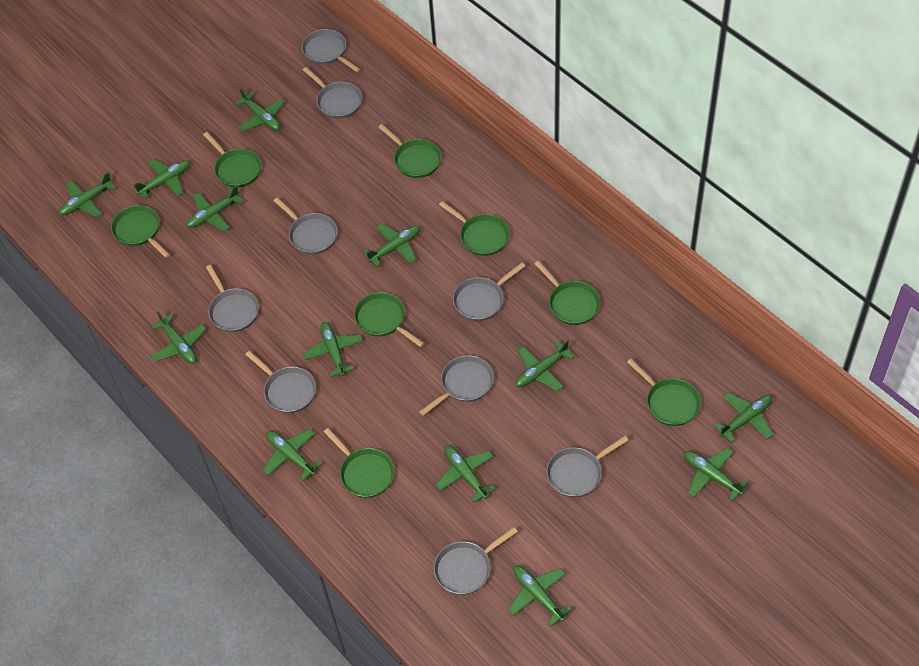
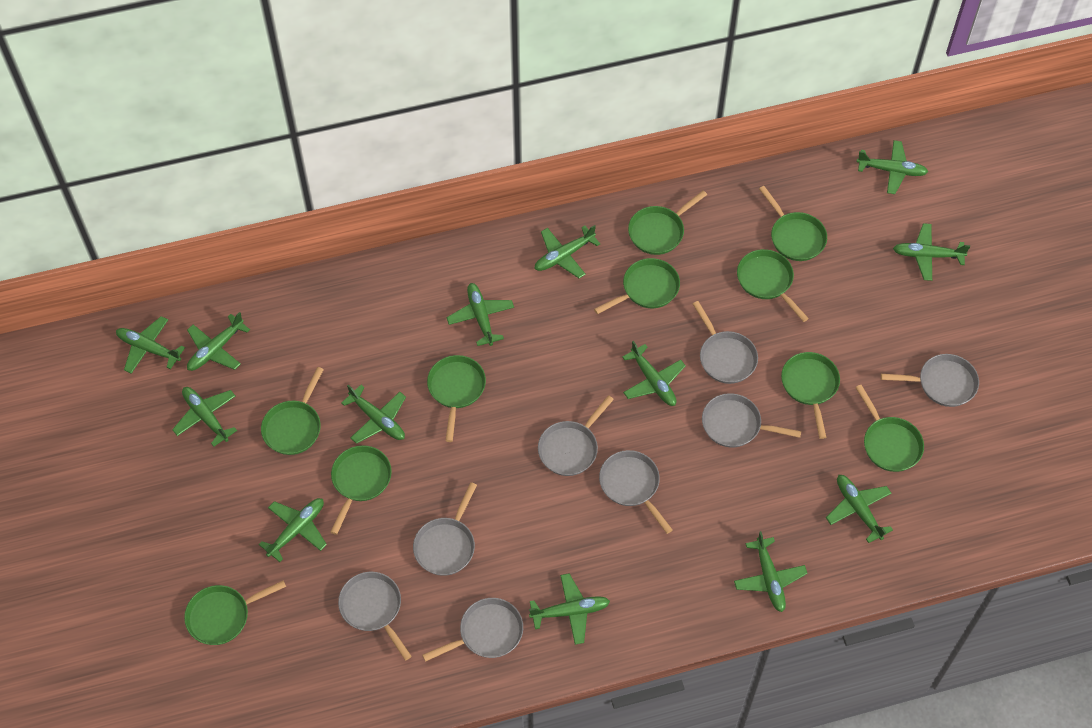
green pan: 8 -> 10
grey pan: 9 -> 8

